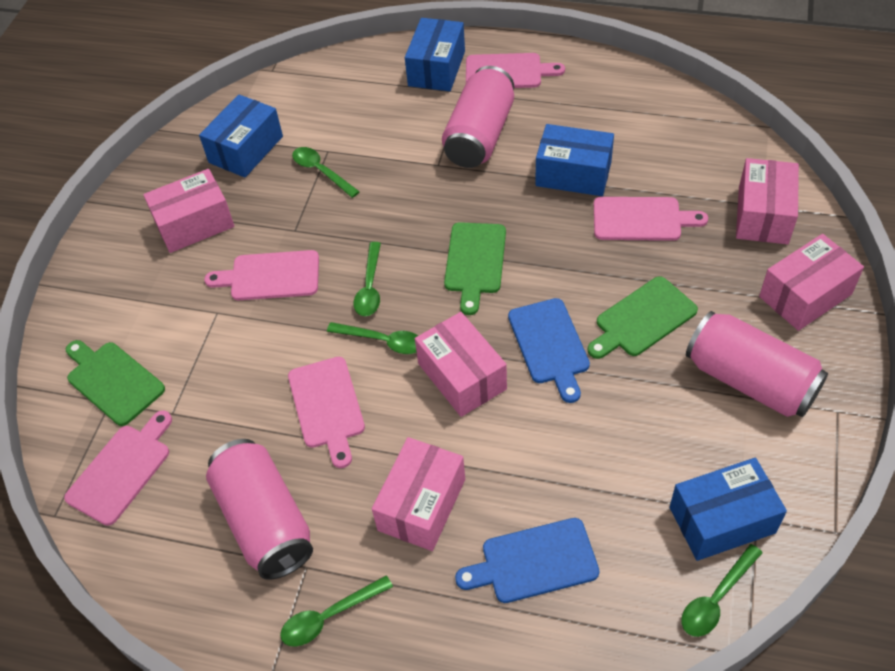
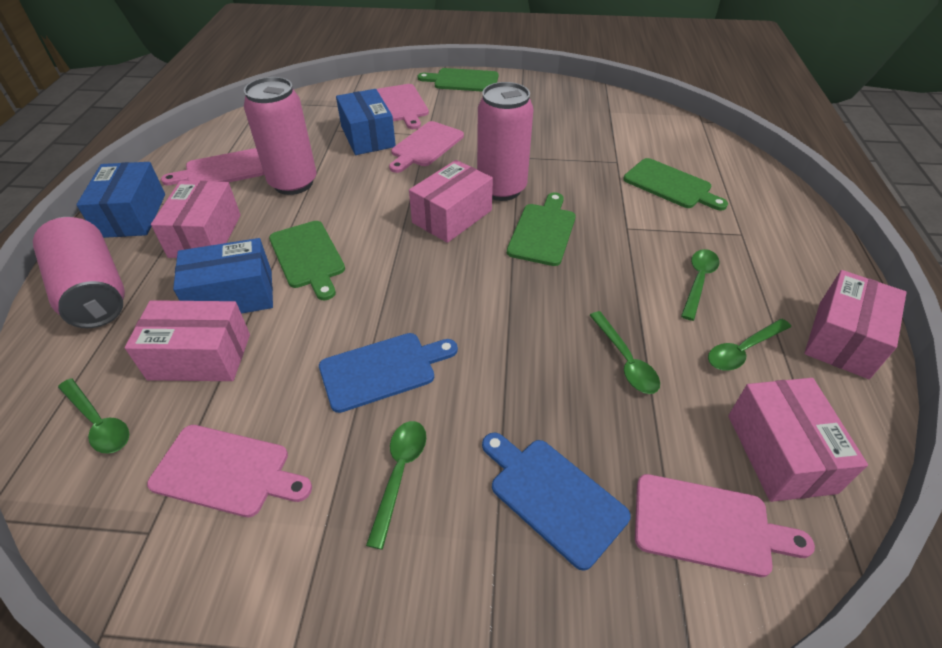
blue box: 4 -> 3
green cutting board: 3 -> 4

